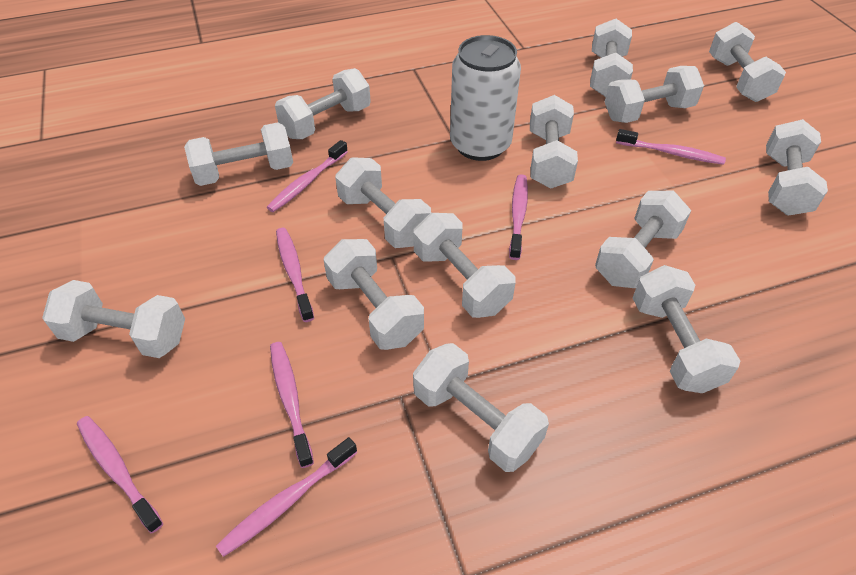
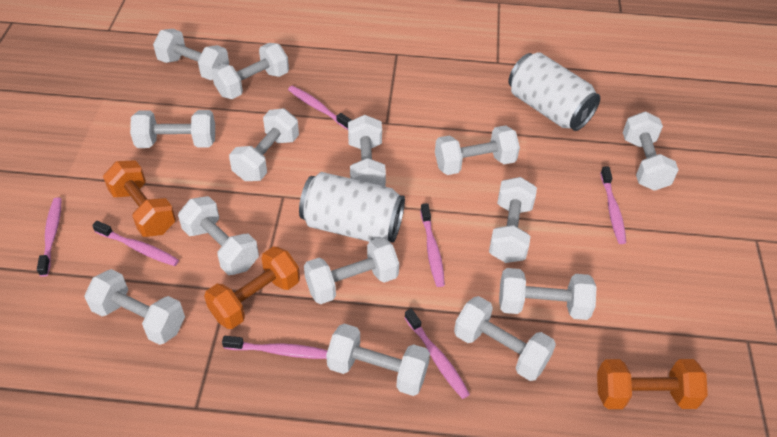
orange dumbbell: 0 -> 3
white can: 1 -> 2

